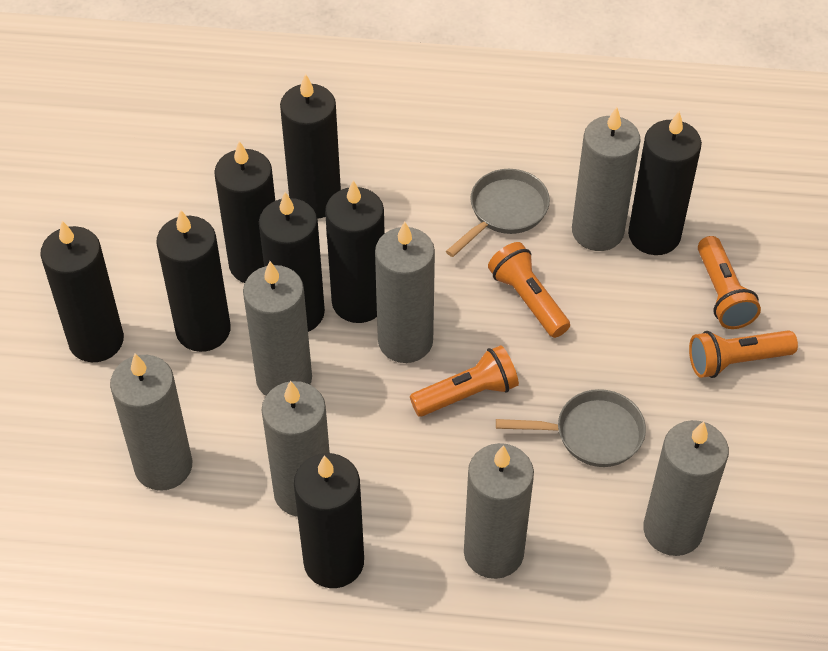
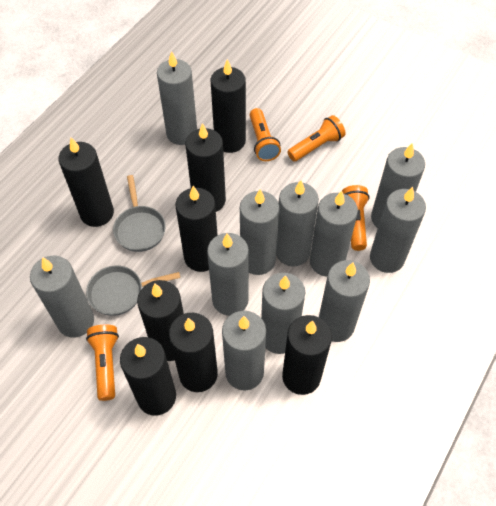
grey candle: 7 -> 11

